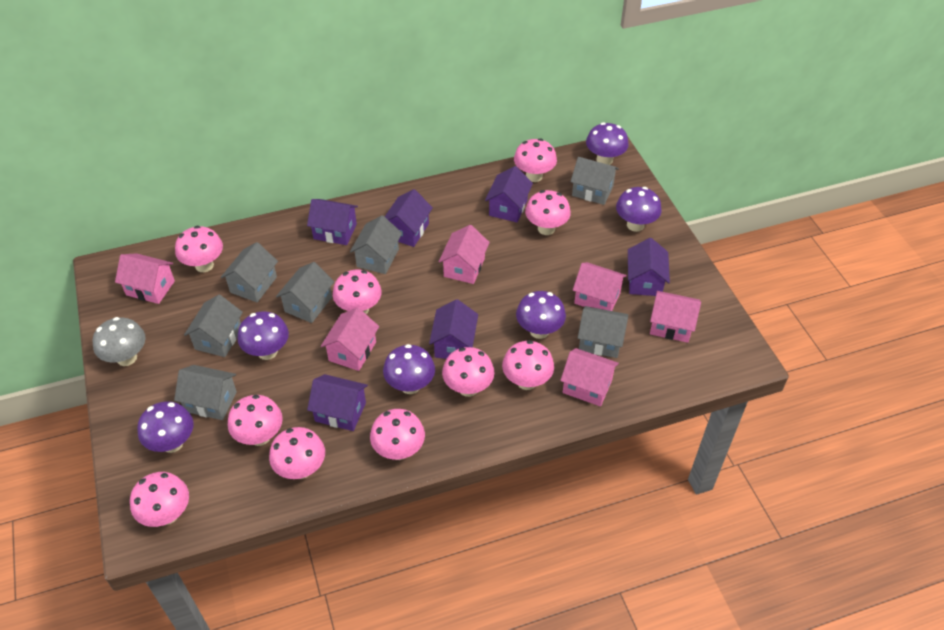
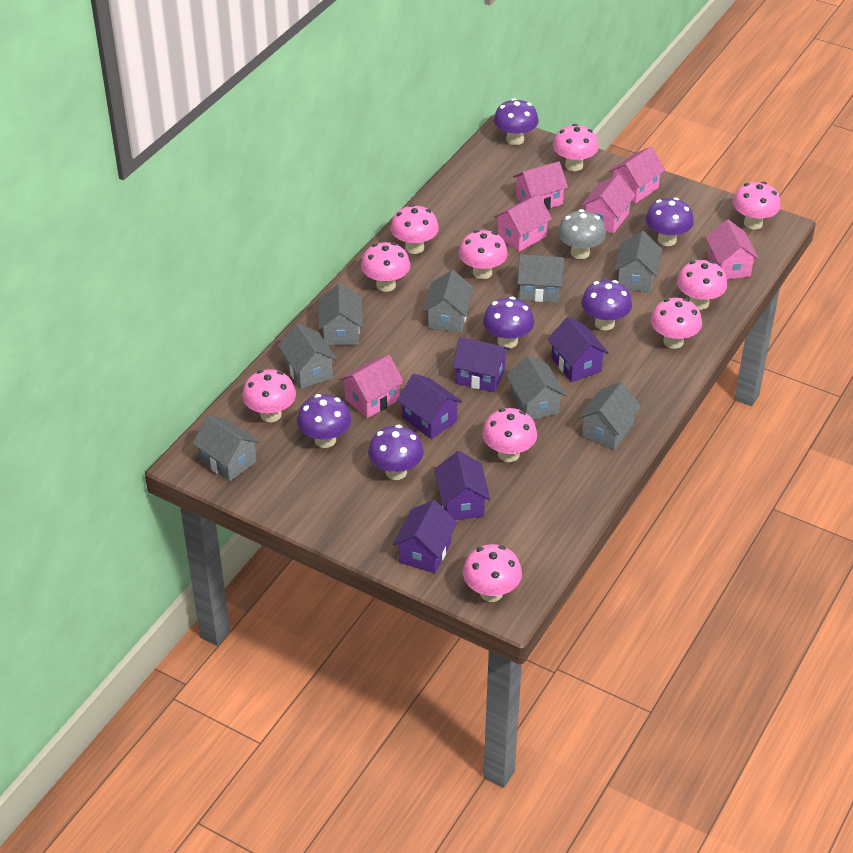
grey house: 7 -> 8
purple house: 6 -> 5

